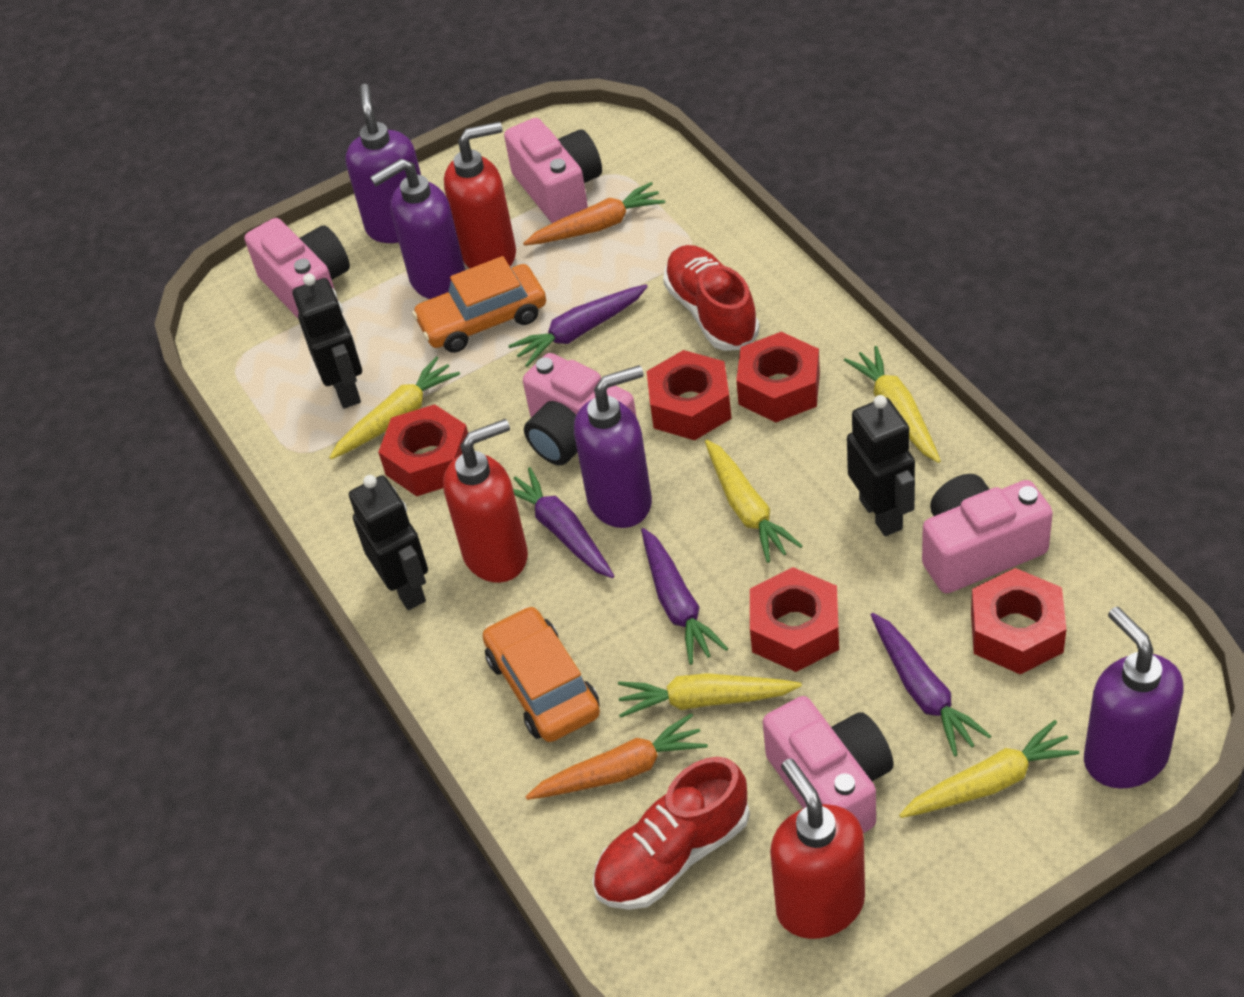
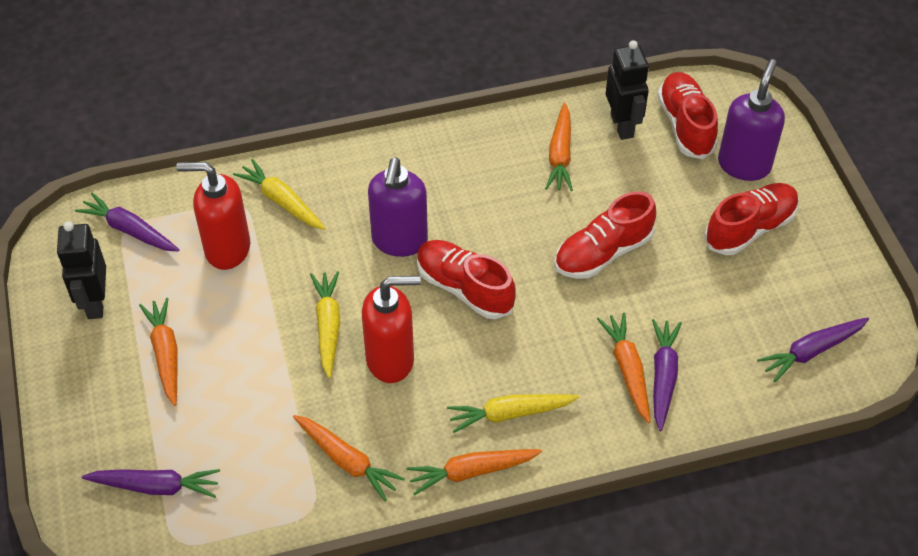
black robot: 3 -> 2
orange car: 2 -> 0
orange carrot: 2 -> 5
pink camera: 5 -> 0
purple soap dispenser: 4 -> 2
red nut: 5 -> 0
red shoe: 2 -> 4
red soap dispenser: 3 -> 2
yellow carrot: 5 -> 3

